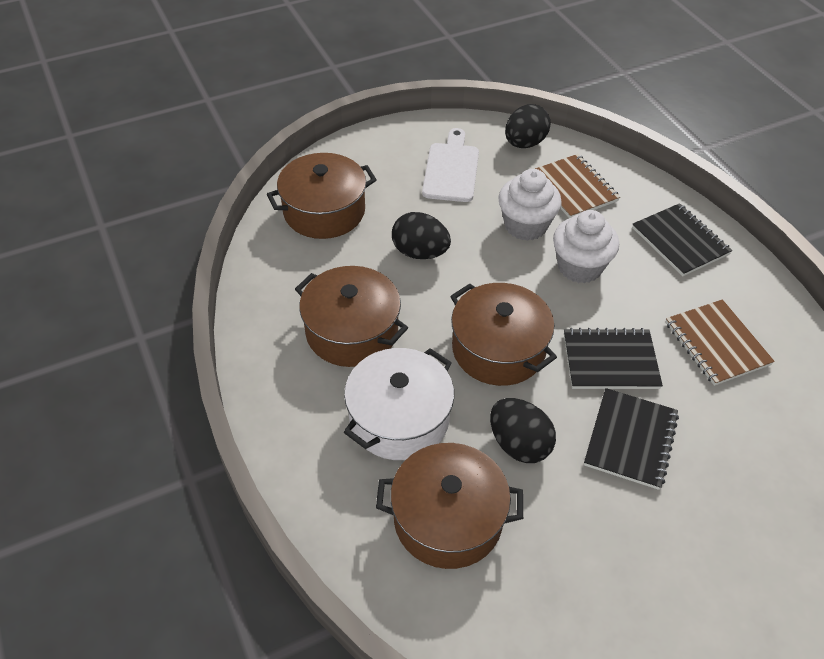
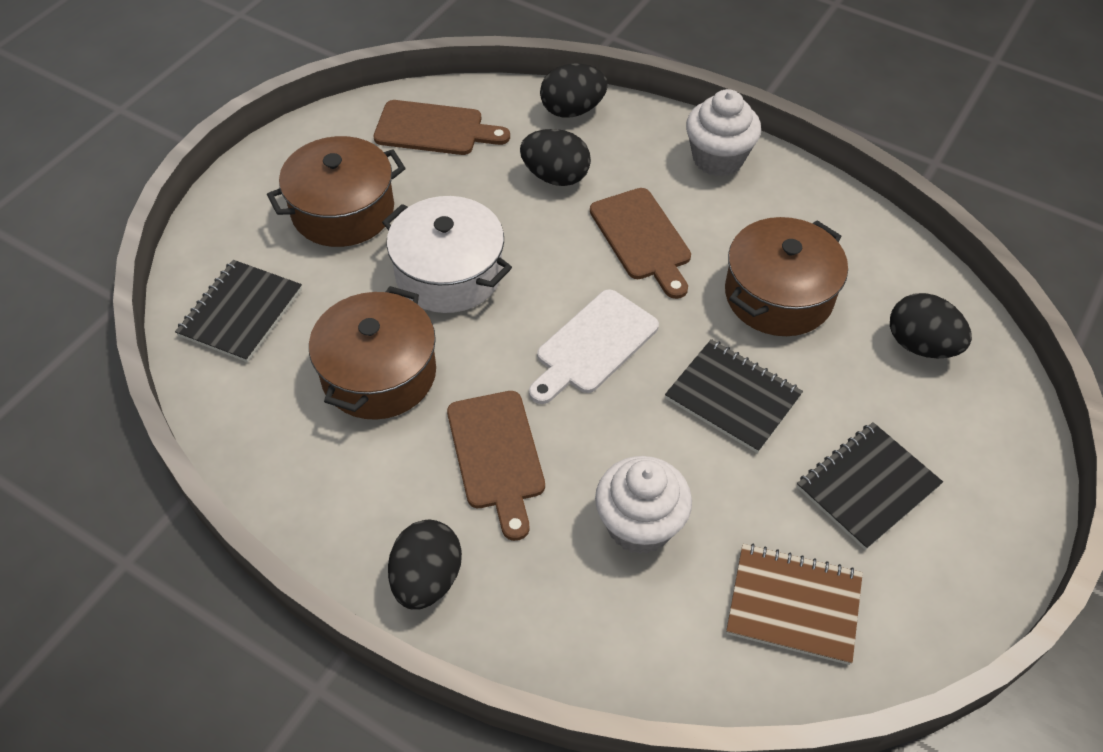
black egg: 3 -> 4
brown cutting board: 0 -> 3
brown notebook: 2 -> 1
brown pot: 4 -> 3

